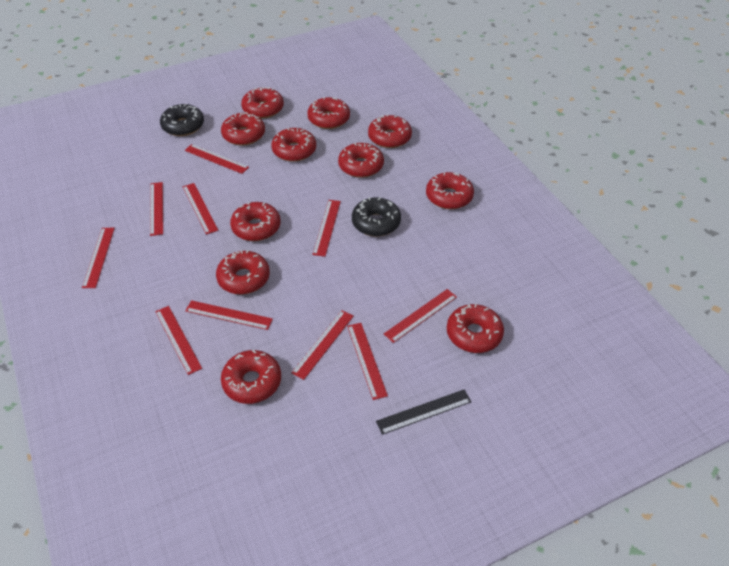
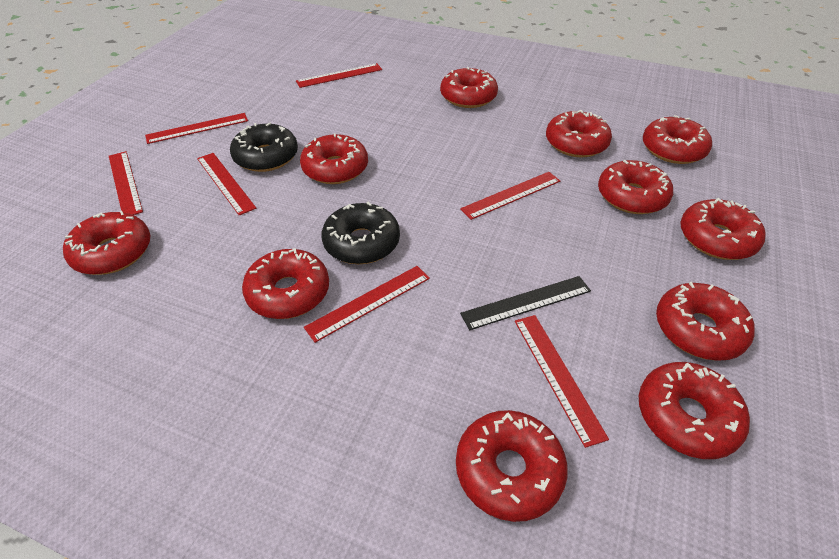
red ruler: 10 -> 7

